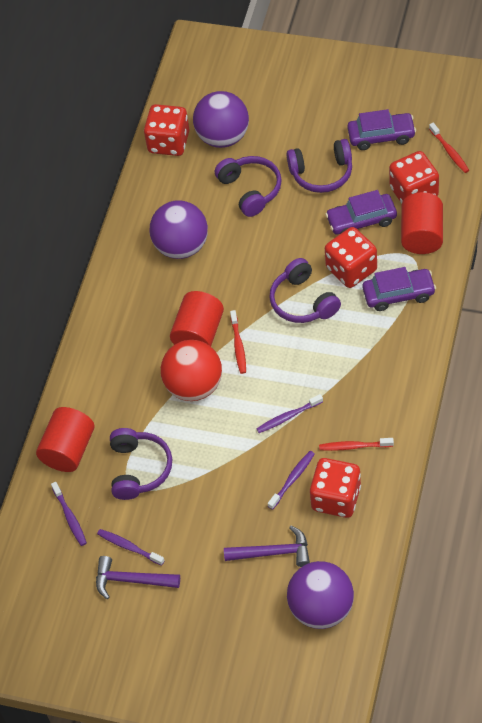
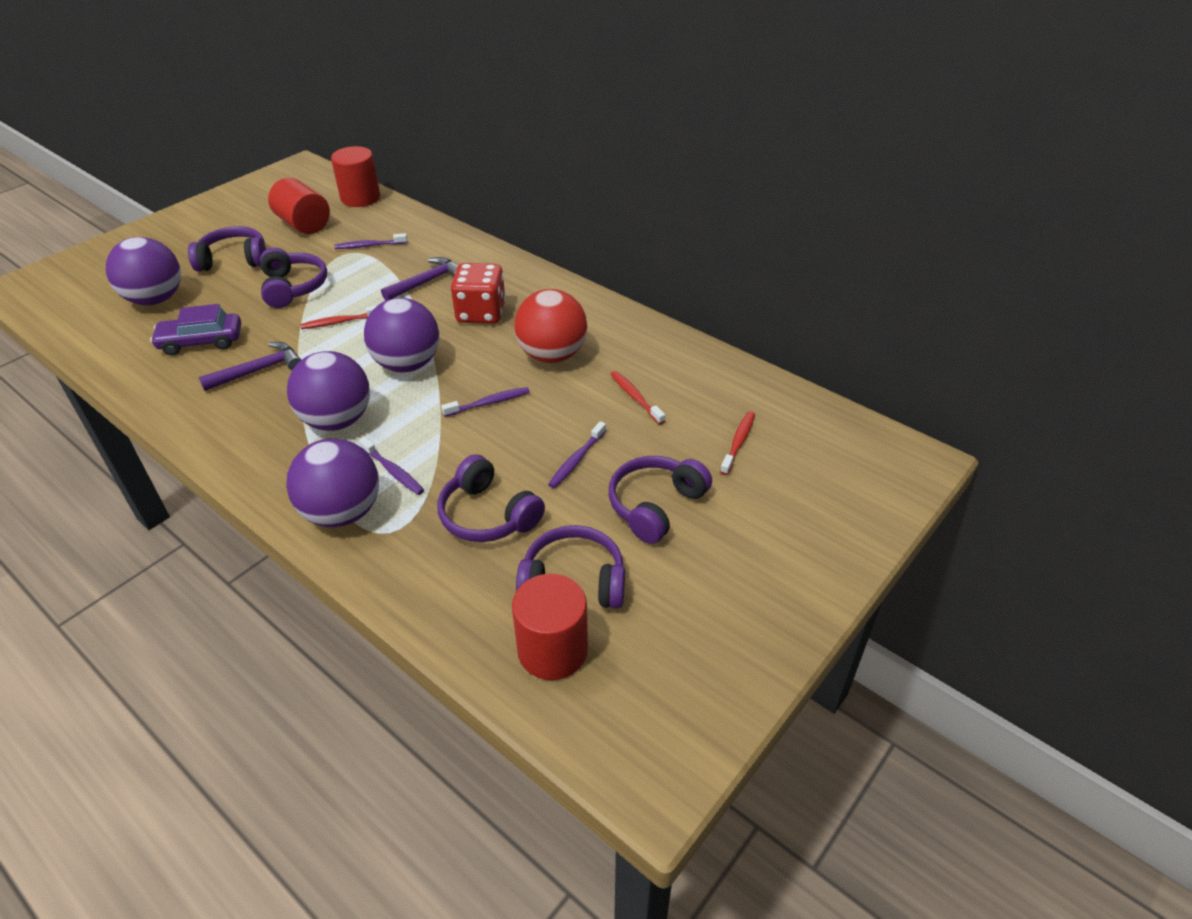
purple ball: 3 -> 4
purple car: 3 -> 1
purple headphones: 4 -> 5
red dice: 4 -> 1

